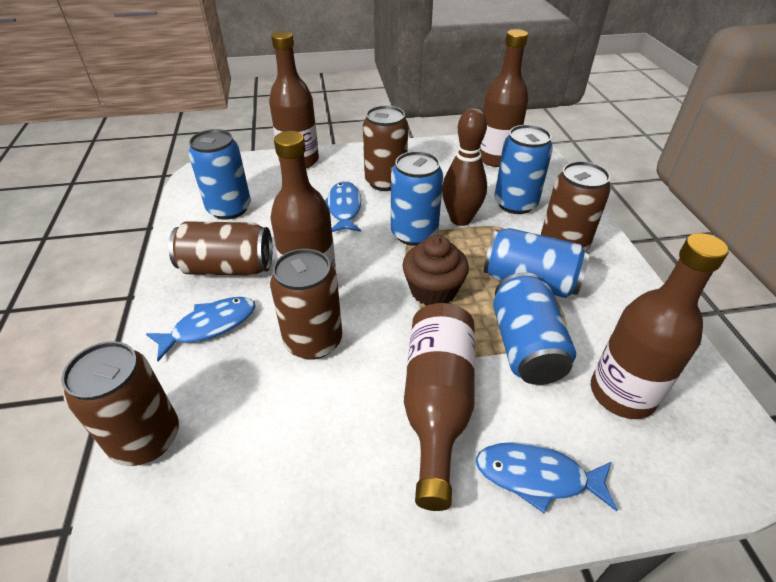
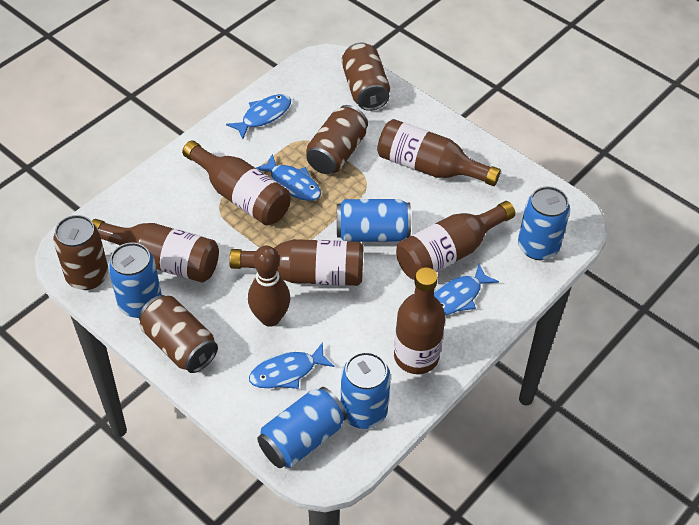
blue fish: 3 -> 4
brown bottle: 5 -> 6
brown can: 5 -> 4
brown cupcake: 1 -> 0

